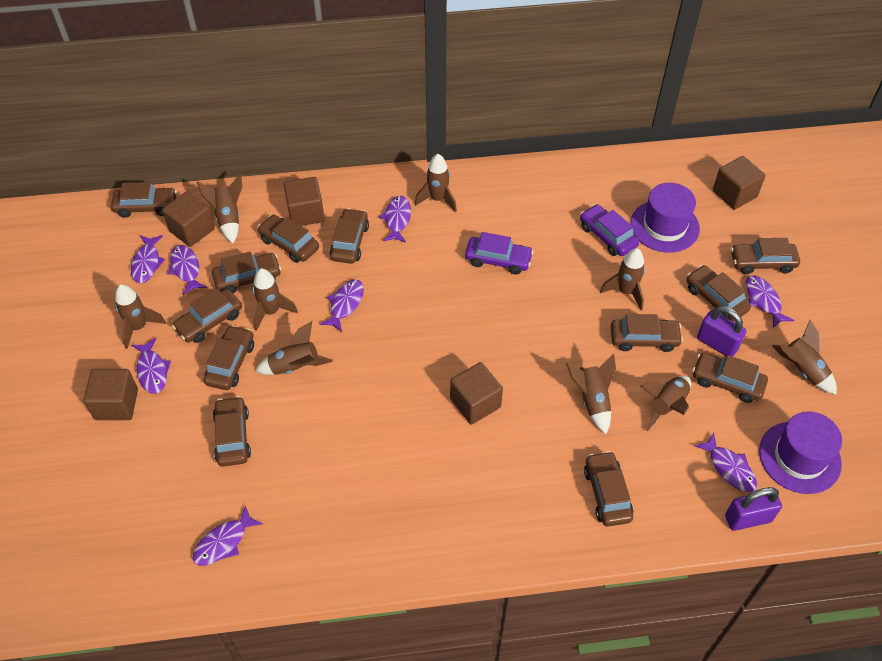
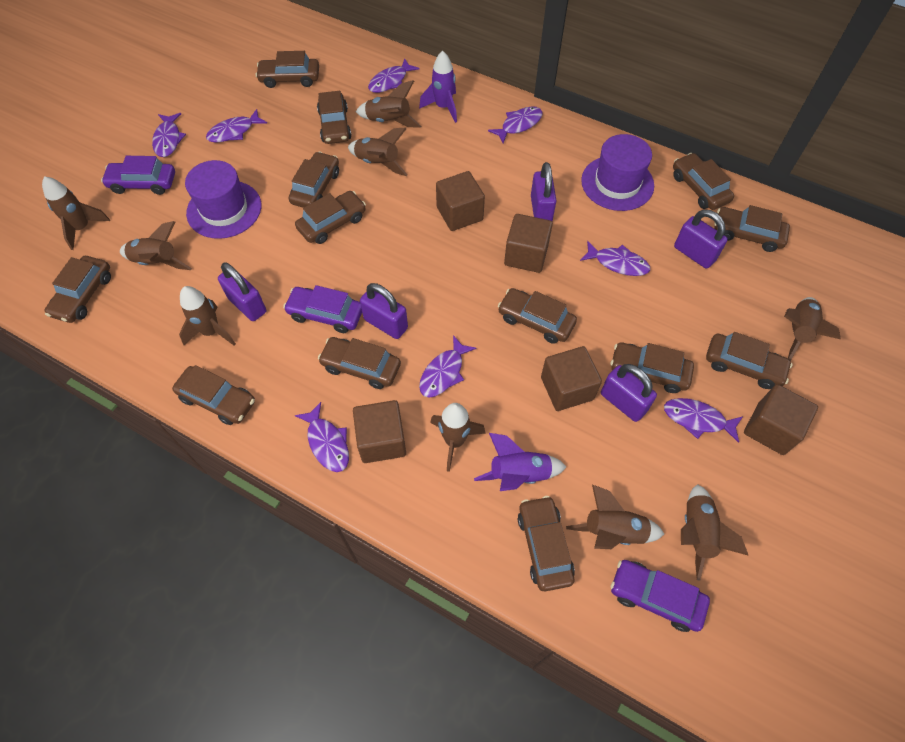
brown car: 12 -> 13
purple car: 2 -> 3
purple padlock: 2 -> 5
purple rocket: 0 -> 2

